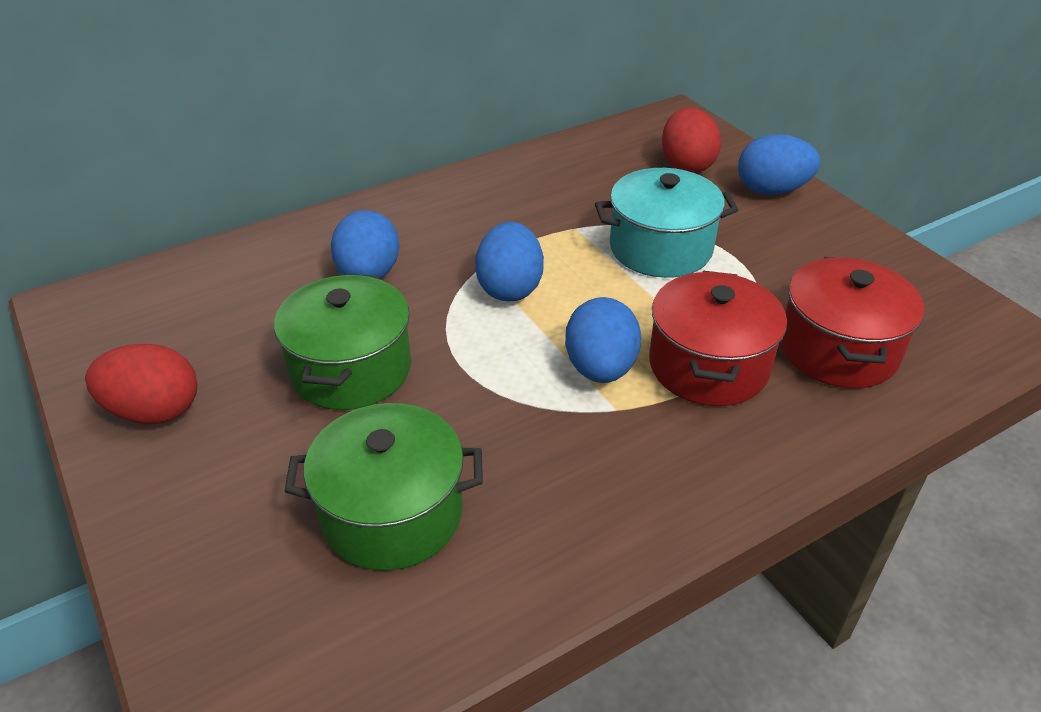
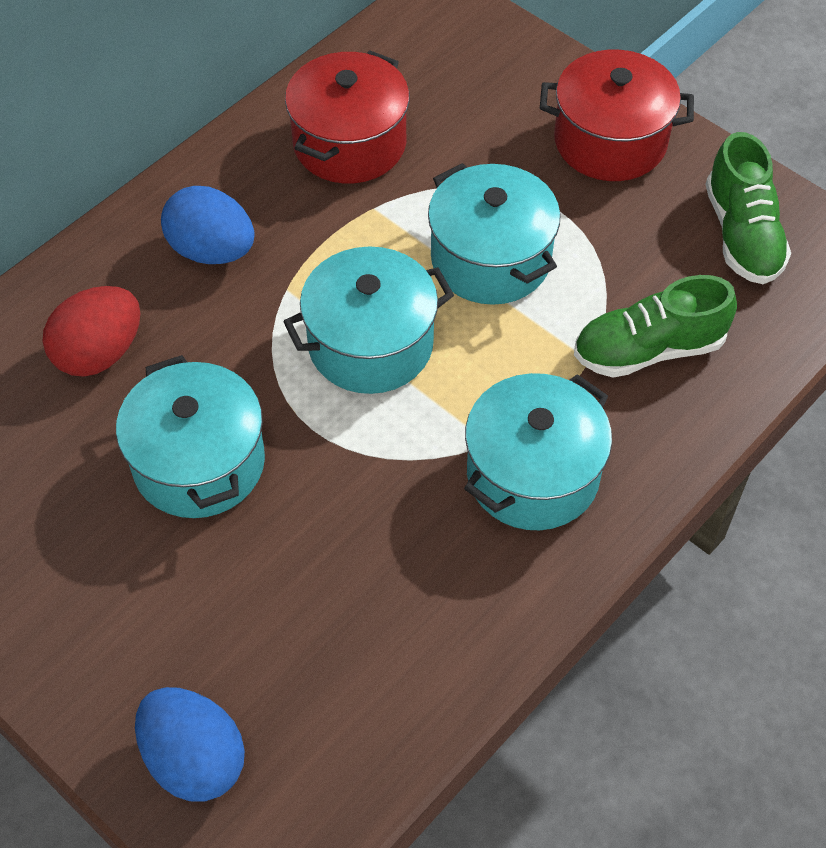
blue egg: 4 -> 2
green pot: 2 -> 0
green shoe: 0 -> 2
red egg: 2 -> 1
turquoise pot: 1 -> 4

